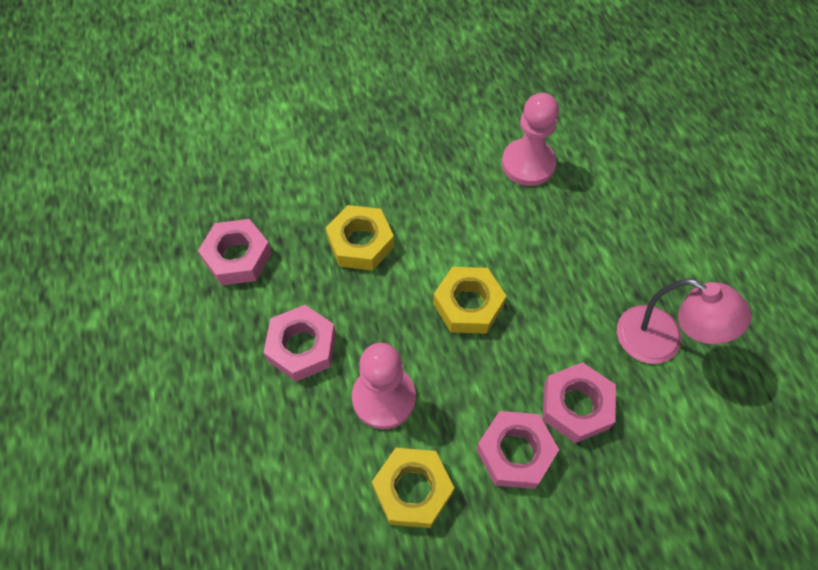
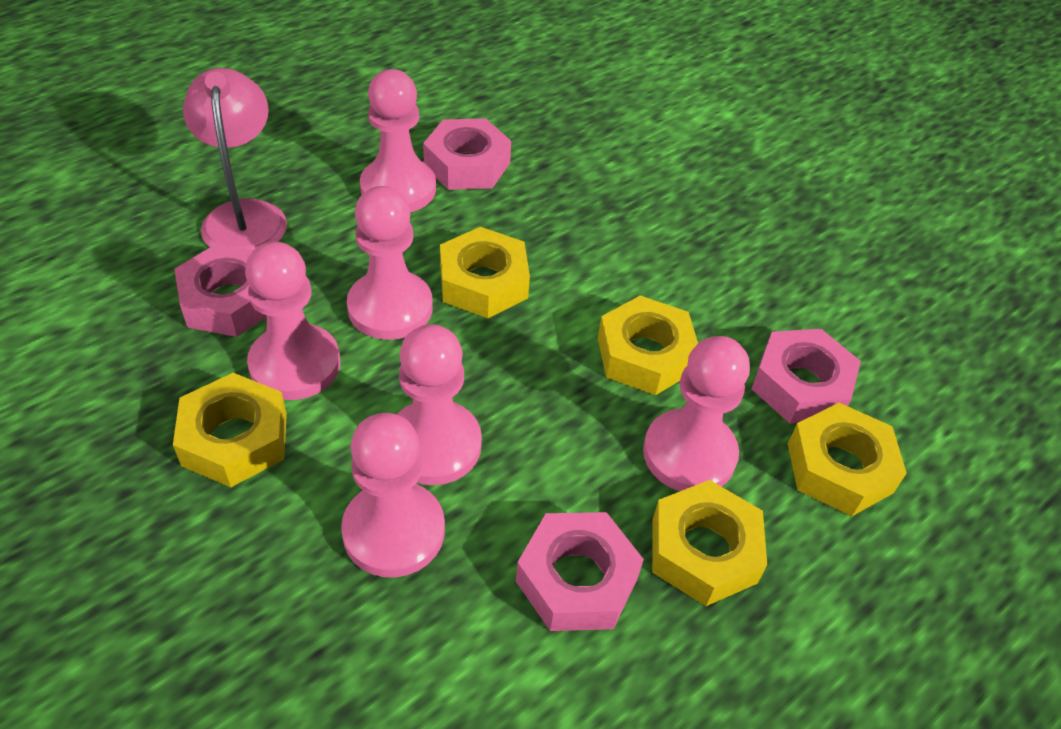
pink pawn: 2 -> 6
yellow nut: 3 -> 5

